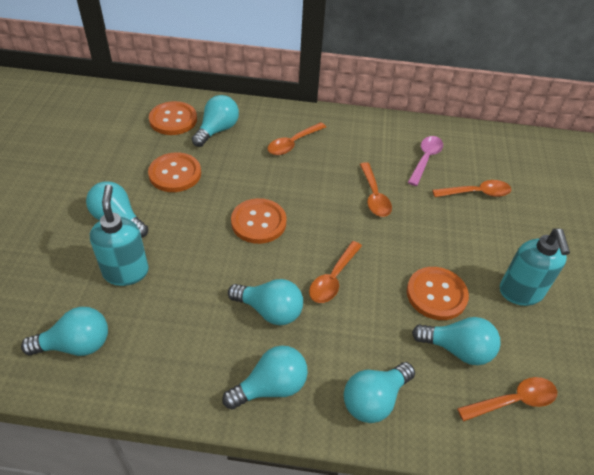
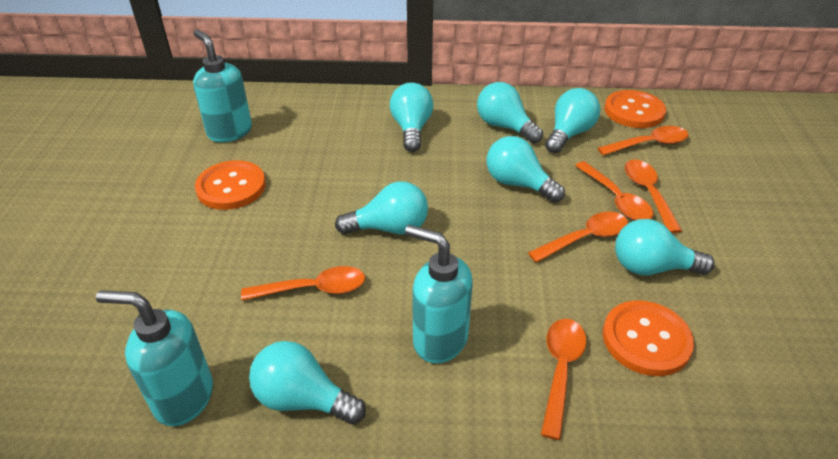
orange button: 4 -> 3
orange spoon: 5 -> 6
pink spoon: 1 -> 0
turquoise soap dispenser: 2 -> 3

